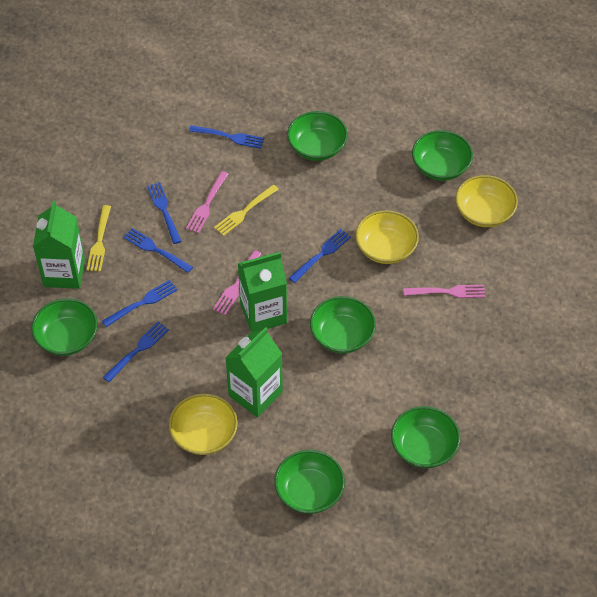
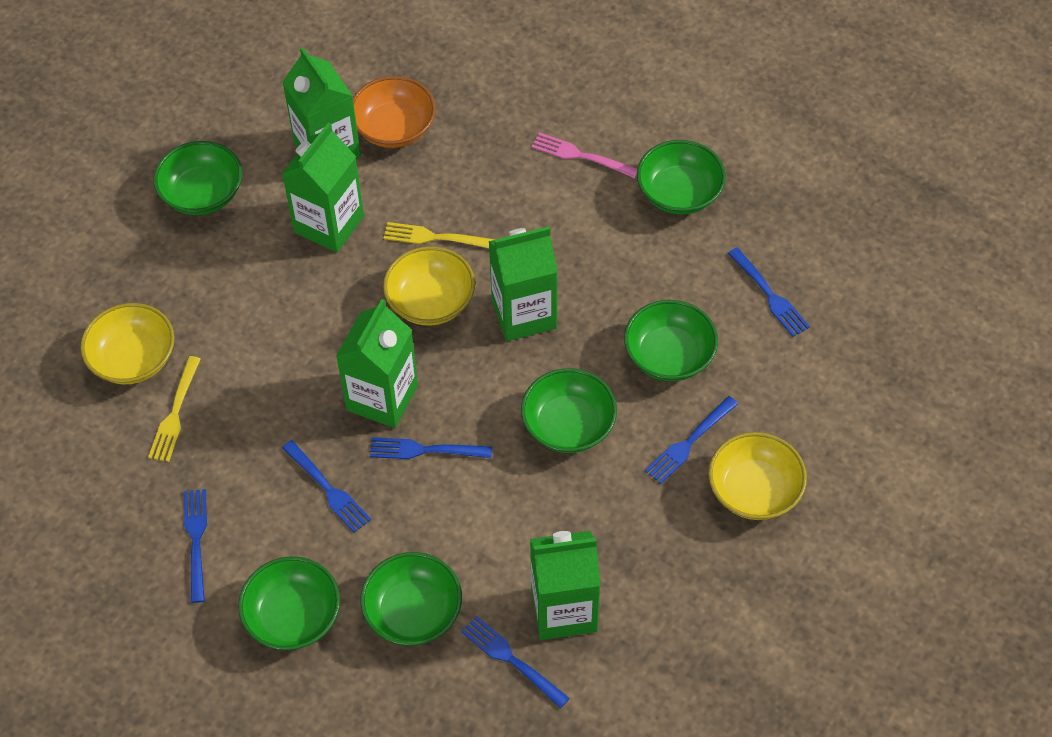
green carton: 3 -> 5
orange bowl: 0 -> 1
pink fork: 3 -> 1

